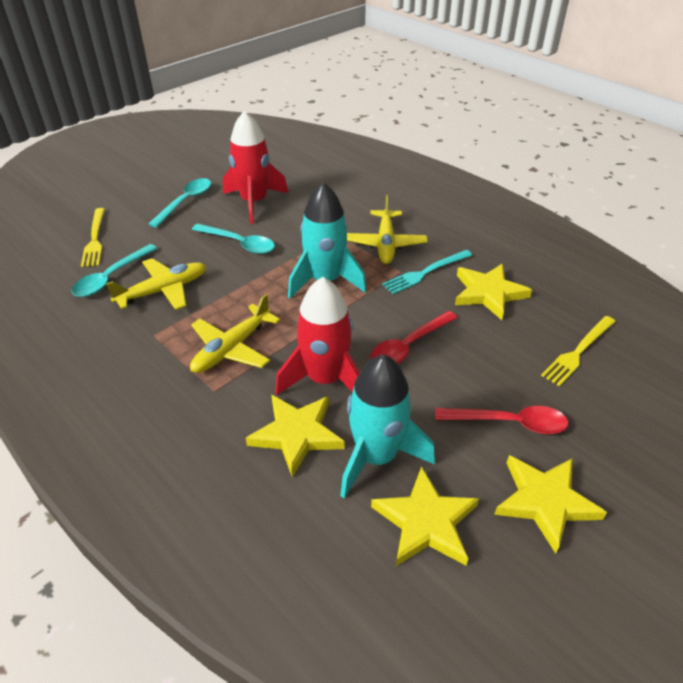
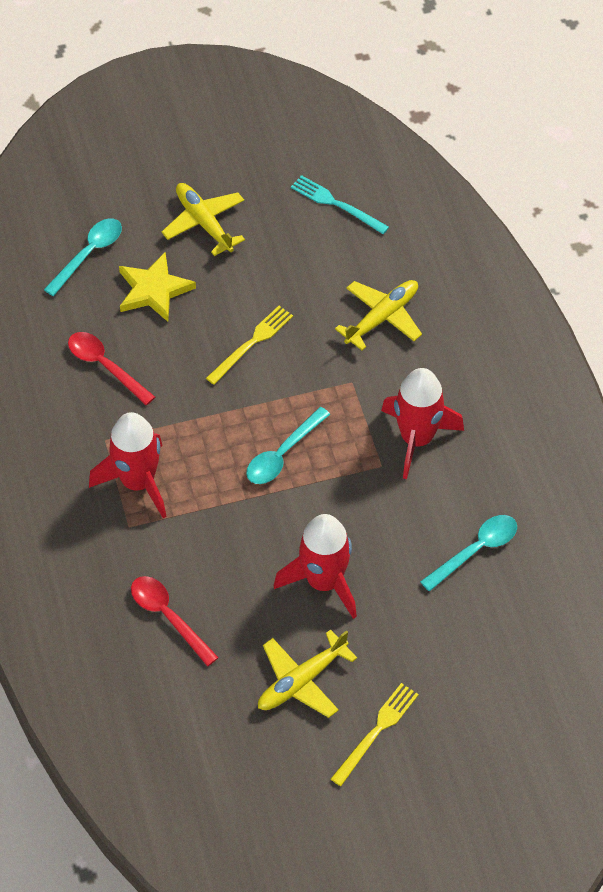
red rocket: 2 -> 3
turquoise rocket: 2 -> 0
yellow star: 4 -> 1

